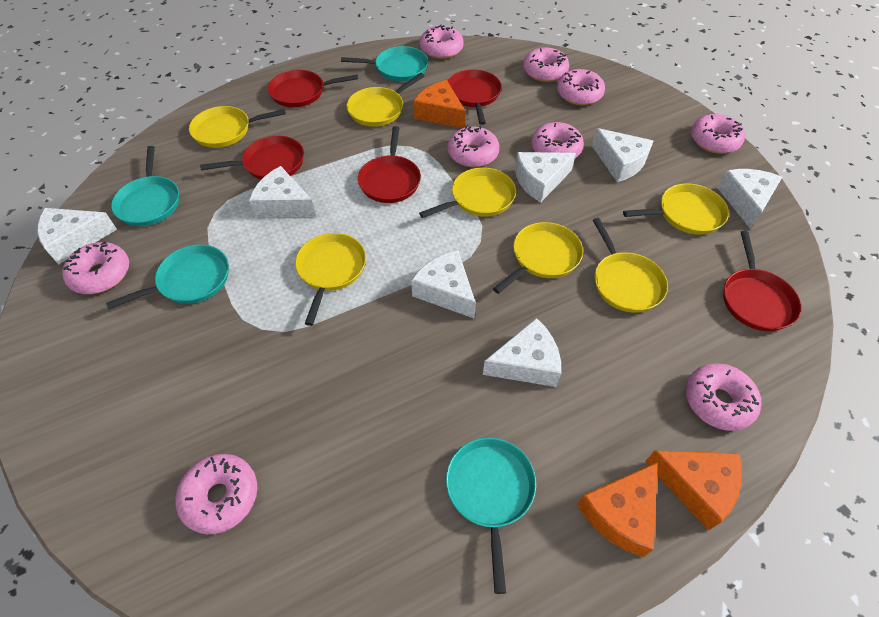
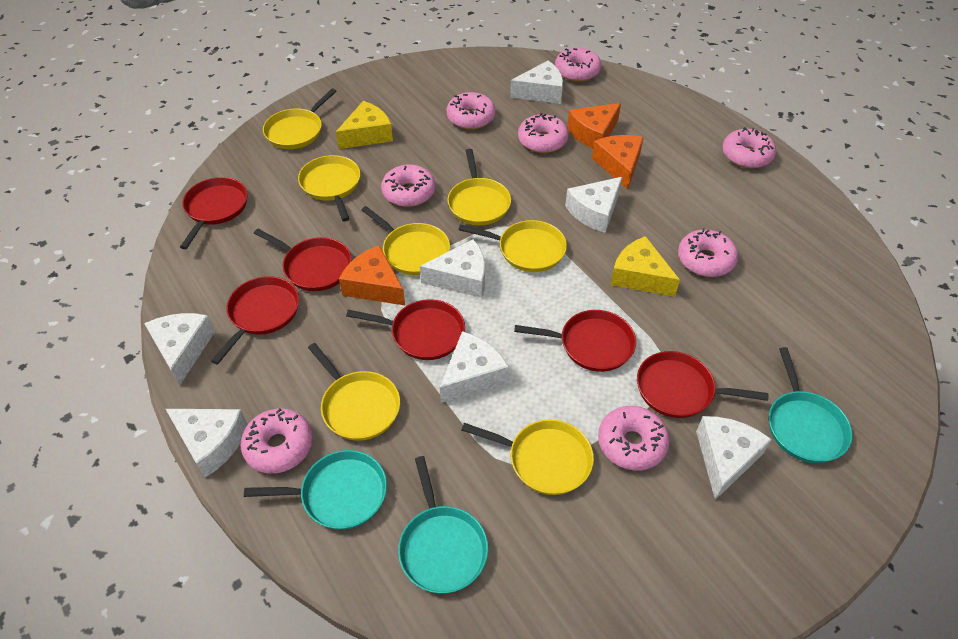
pink donut: 9 -> 8
red pan: 5 -> 6
turquoise pan: 4 -> 3
yellow cheese: 0 -> 2

